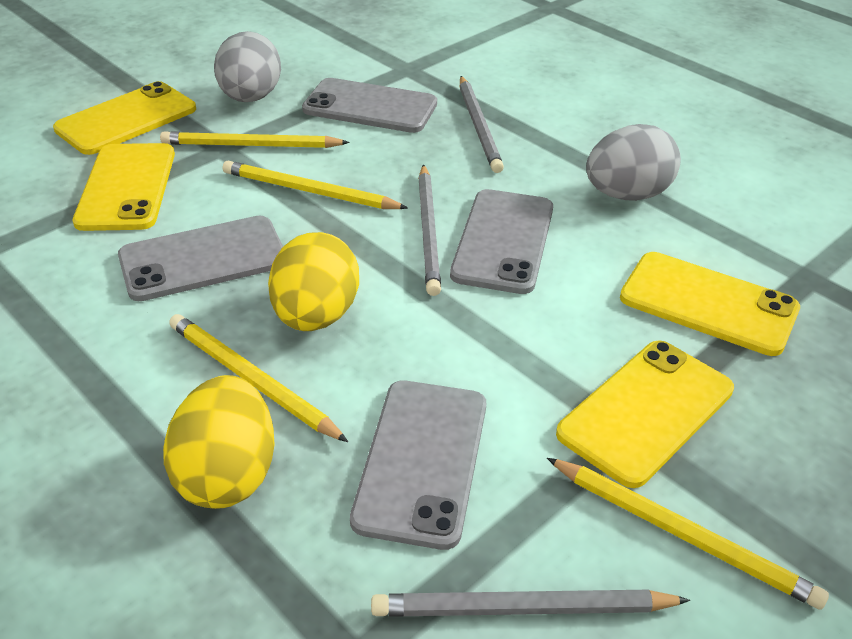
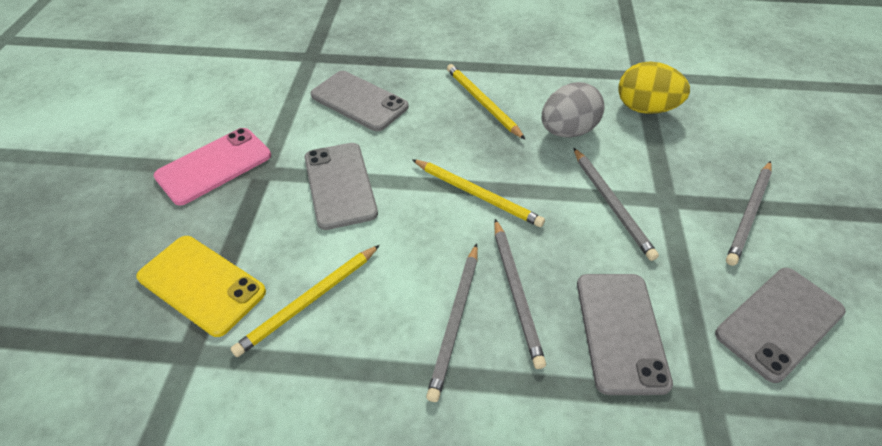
grey egg: 2 -> 1
grey pencil: 3 -> 4
pink phone: 0 -> 1
yellow egg: 2 -> 1
yellow pencil: 4 -> 3
yellow phone: 4 -> 1

